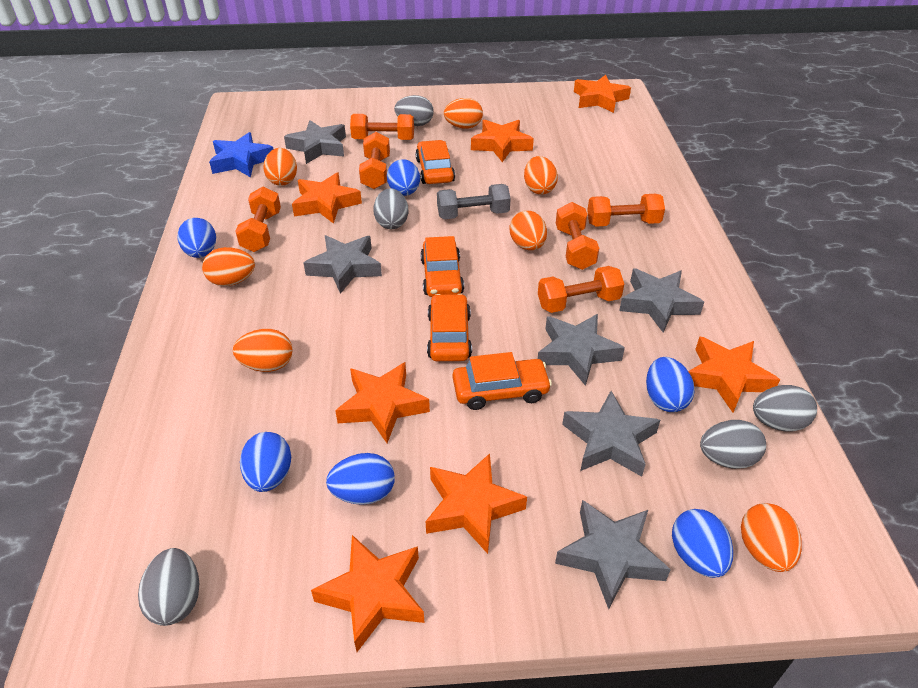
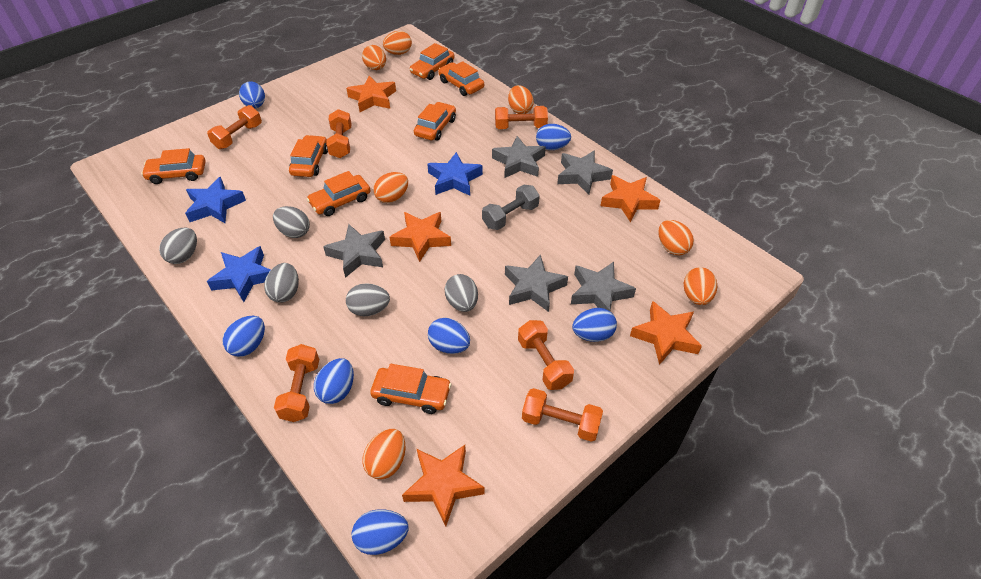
blue egg: 6 -> 7
blue star: 1 -> 3
grey star: 6 -> 5
orange car: 4 -> 7
orange star: 7 -> 5

